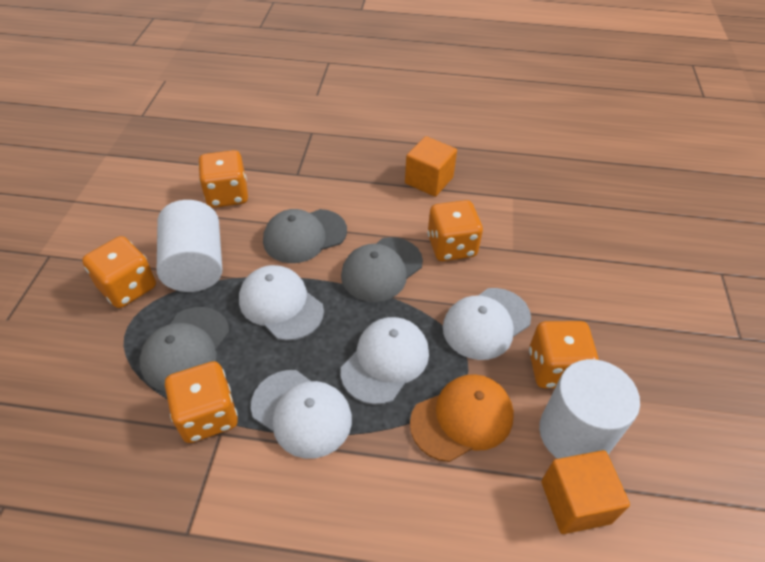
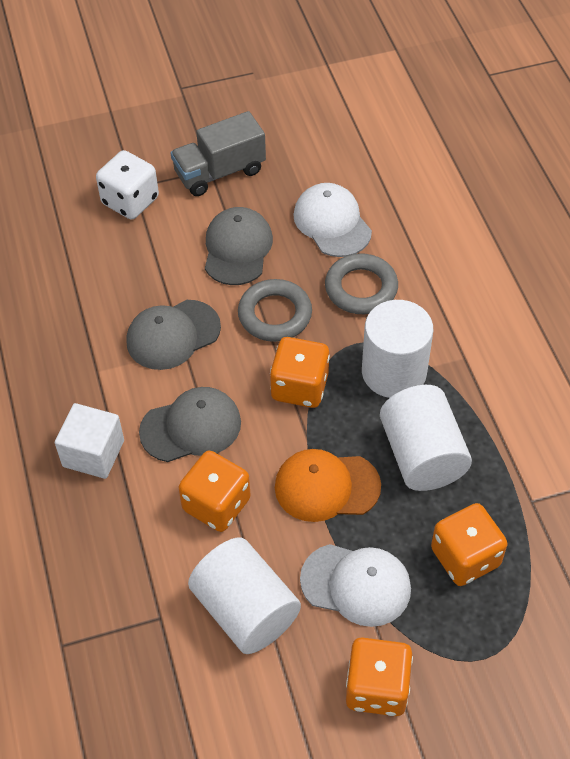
grey ring: 0 -> 2
grey truck: 0 -> 1
orange cube: 2 -> 0
orange dice: 5 -> 4
white cap: 4 -> 2
white cube: 0 -> 1
white cylinder: 2 -> 3
white dice: 0 -> 1

